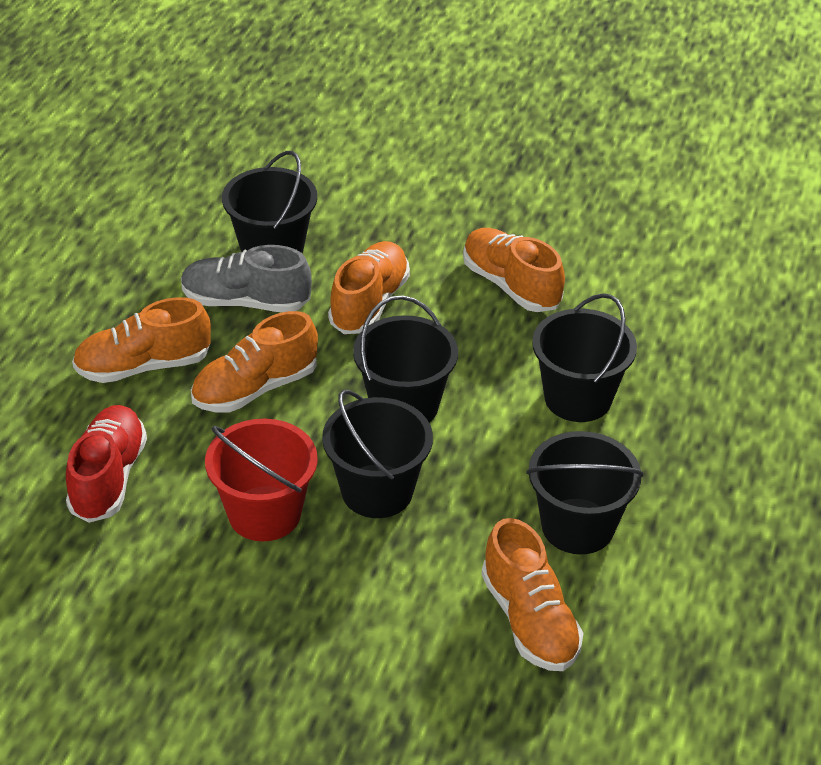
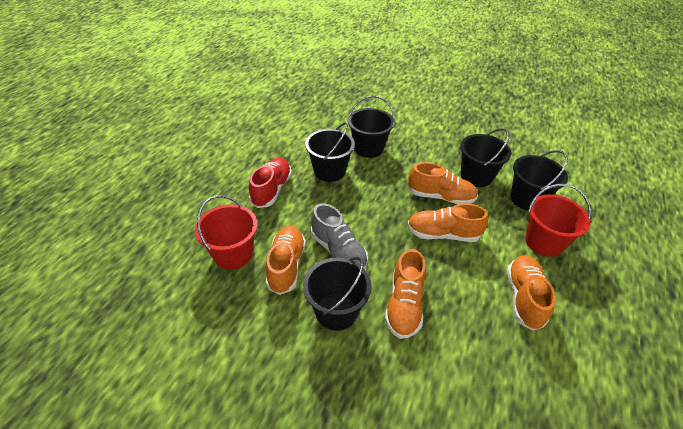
red bucket: 1 -> 2

